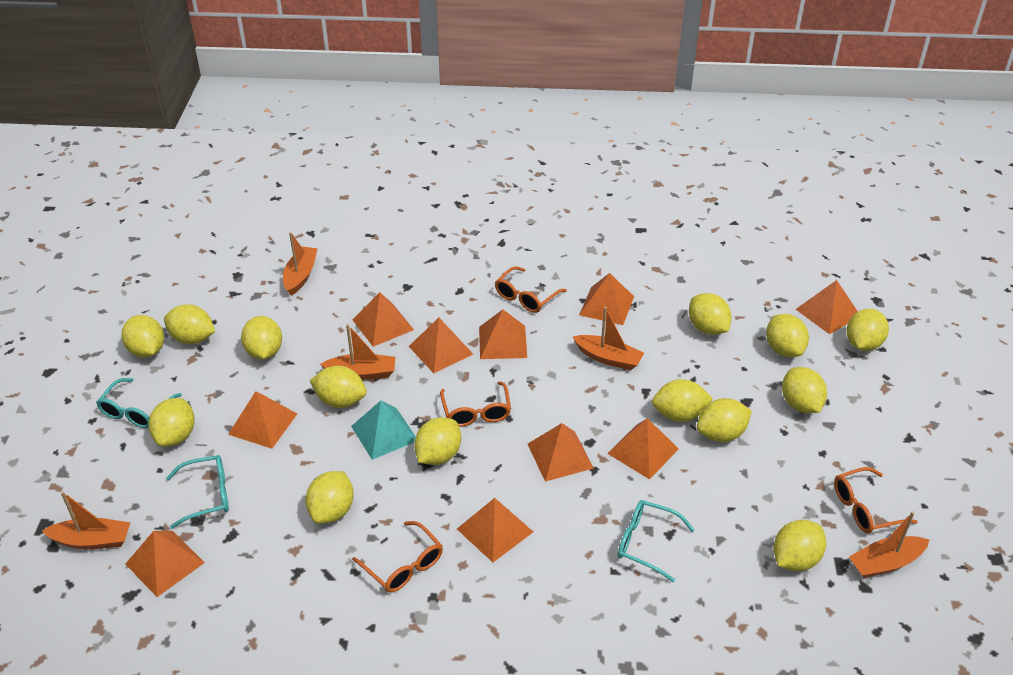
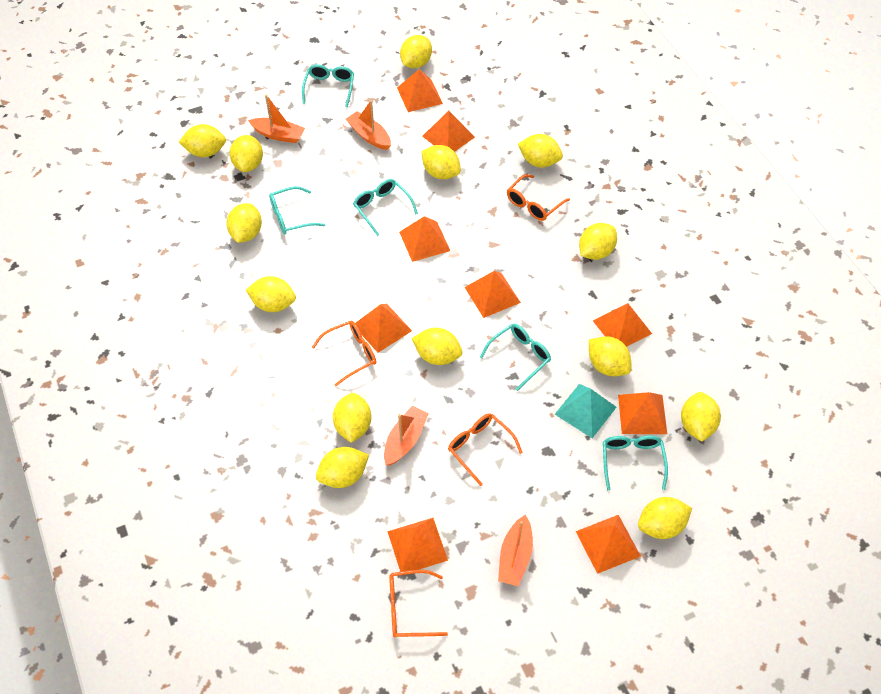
orange boat: 5 -> 4
orange pyramid: 10 -> 9
turquoise glasses: 3 -> 5

